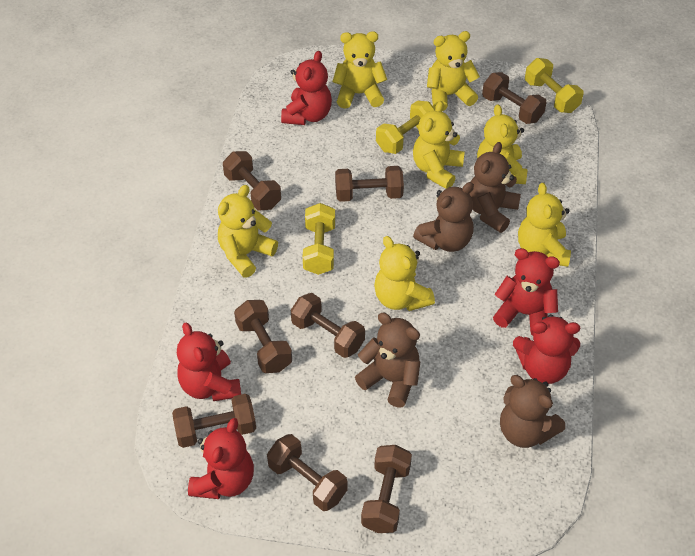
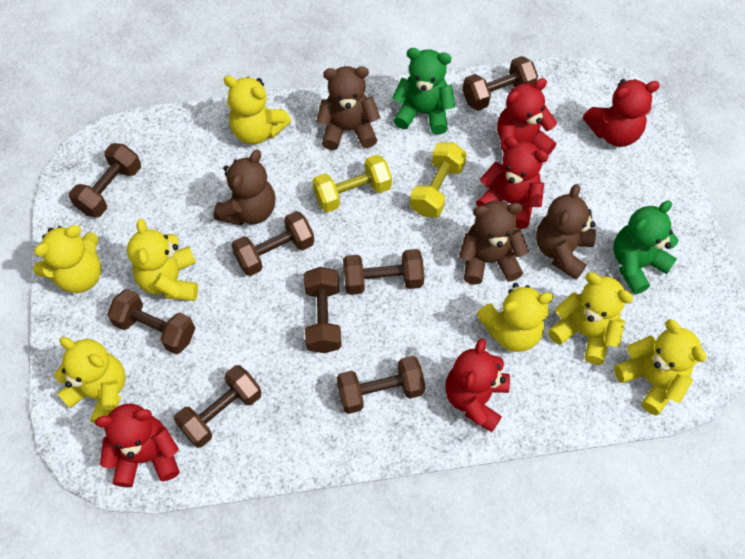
green teddy bear: 0 -> 2
yellow dumbbell: 3 -> 2

